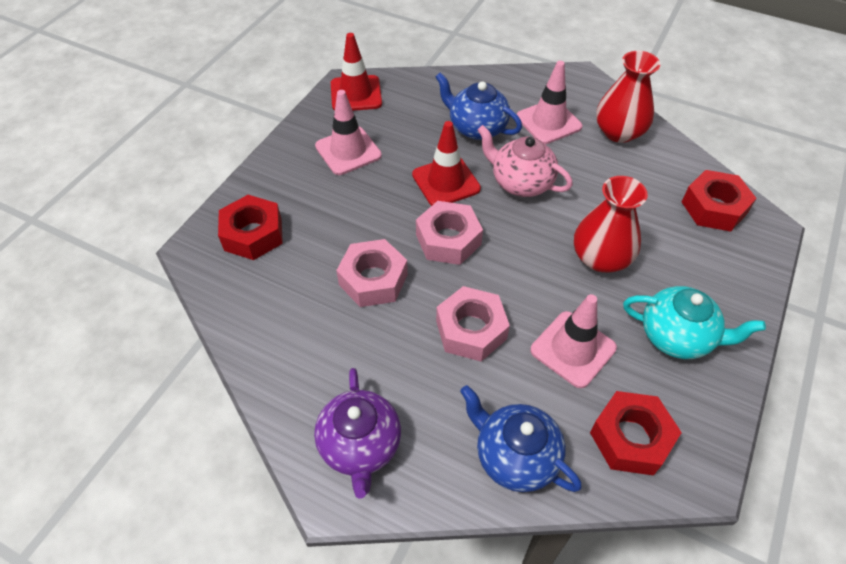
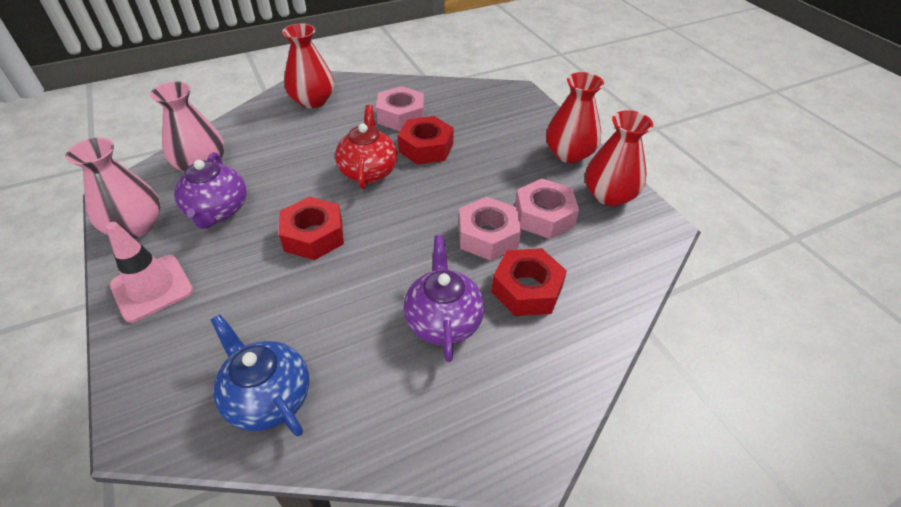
blue teapot: 2 -> 1
pink teapot: 1 -> 0
pink traffic cone: 3 -> 1
pink vase: 0 -> 2
purple teapot: 1 -> 2
red teapot: 0 -> 1
red traffic cone: 2 -> 0
red vase: 2 -> 3
turquoise teapot: 1 -> 0

